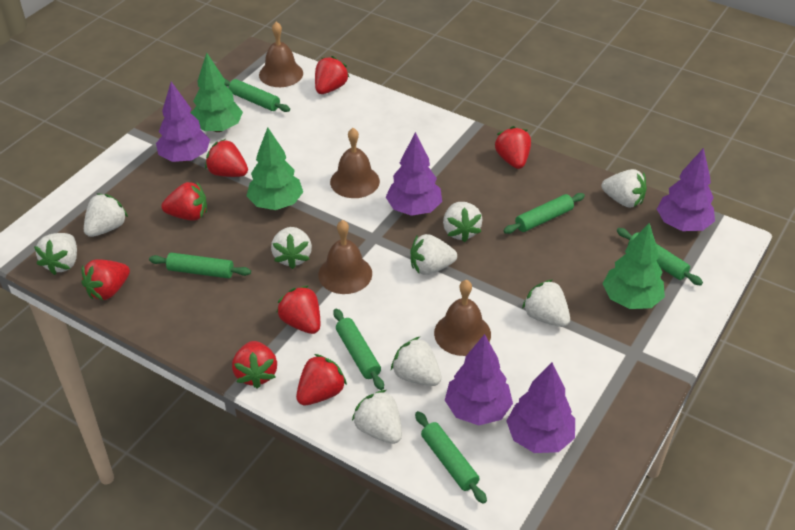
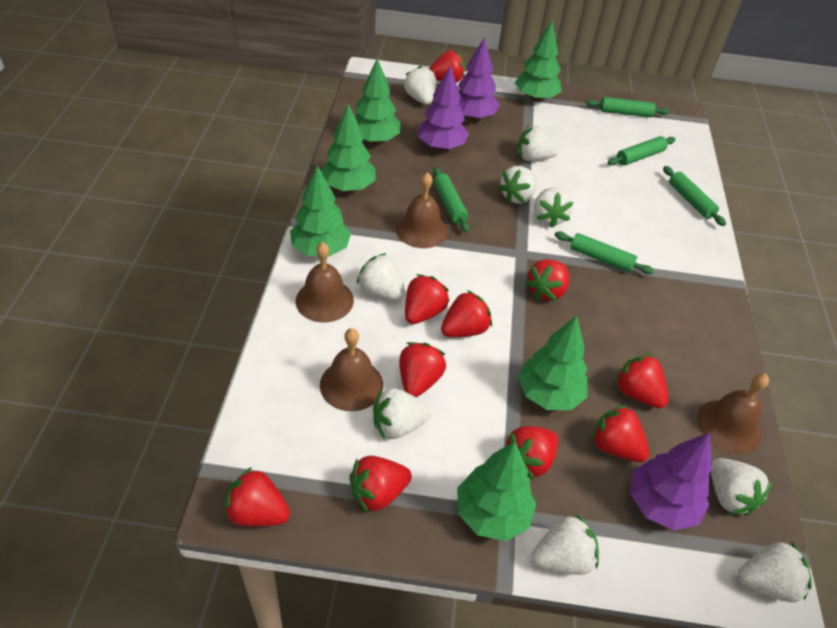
green rolling pin: 6 -> 5
green tree: 3 -> 6
purple tree: 5 -> 3
red strawberry: 8 -> 10

